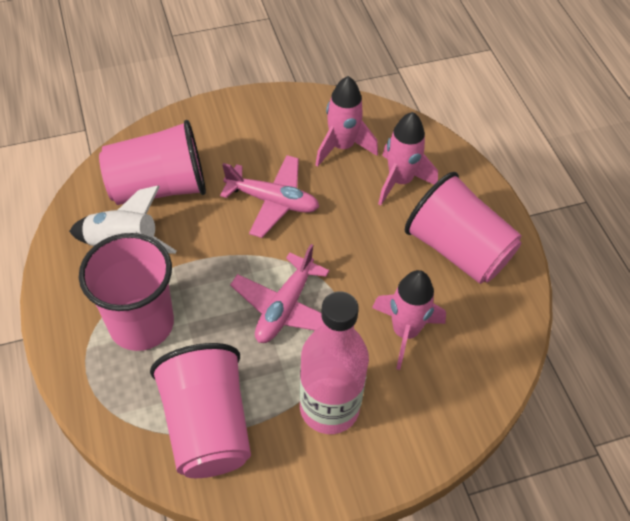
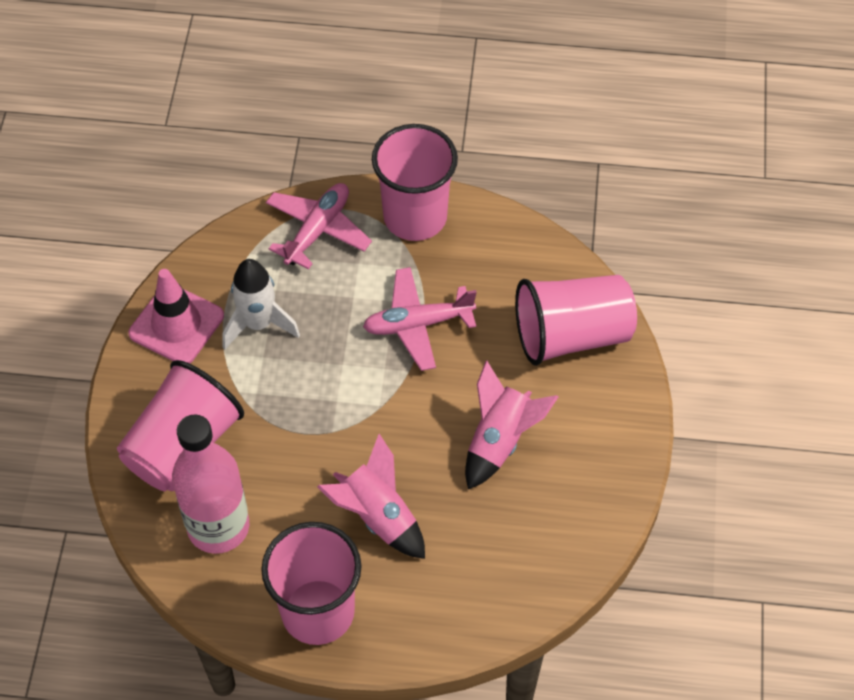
pink rocket: 3 -> 2
pink traffic cone: 0 -> 1

